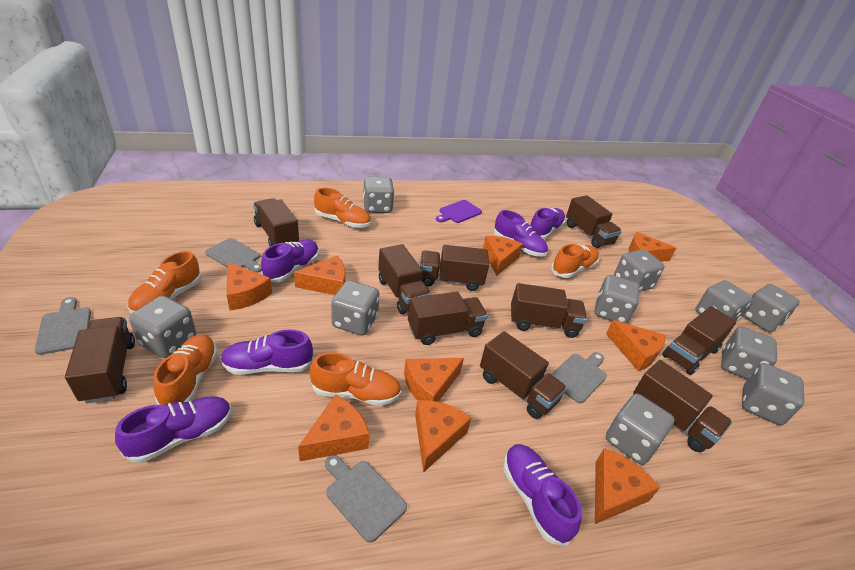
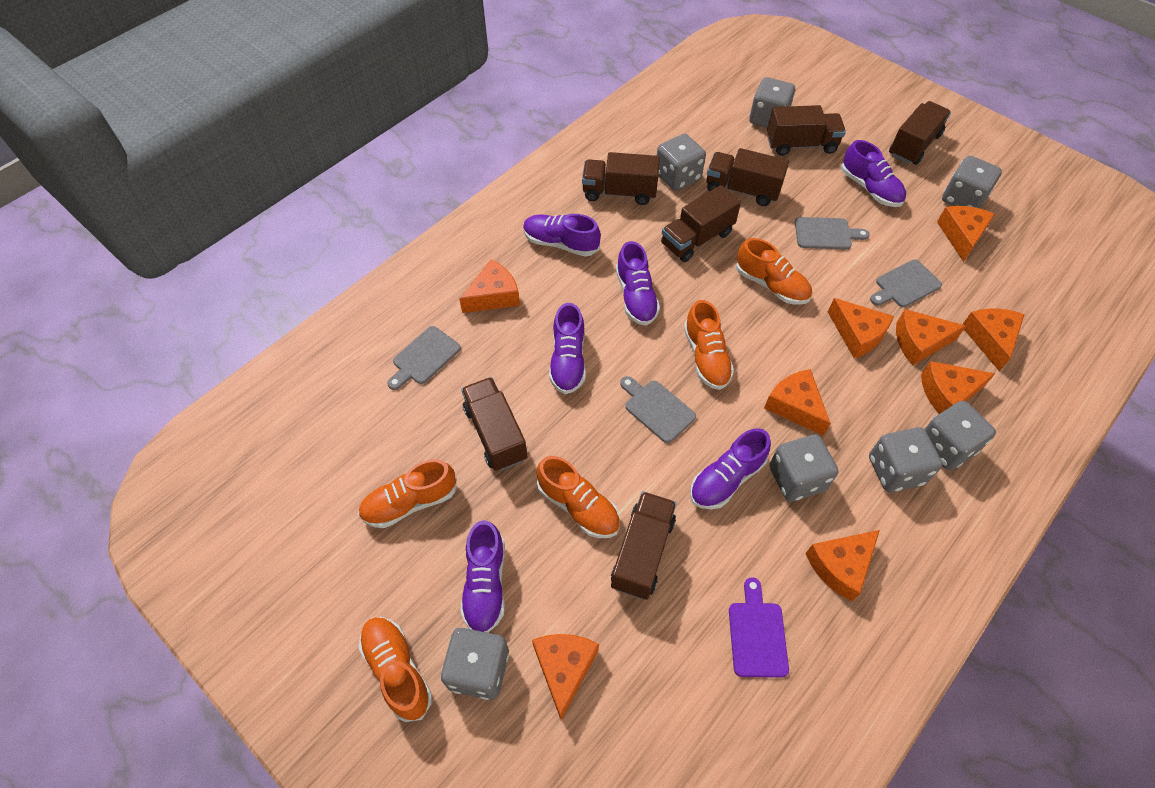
brown truck: 10 -> 7
grey dice: 10 -> 7

